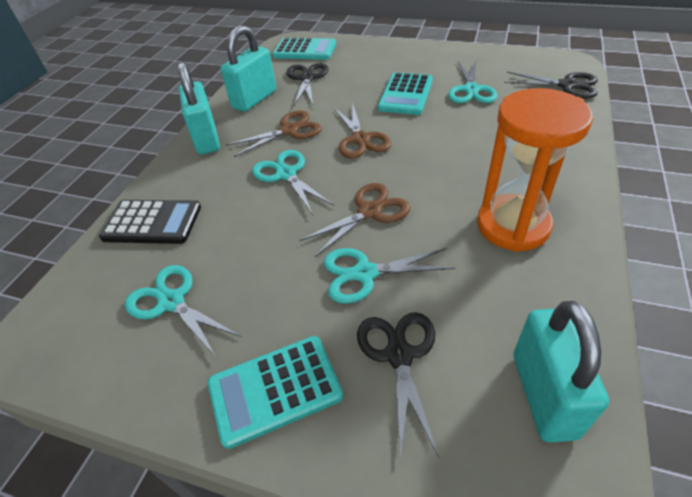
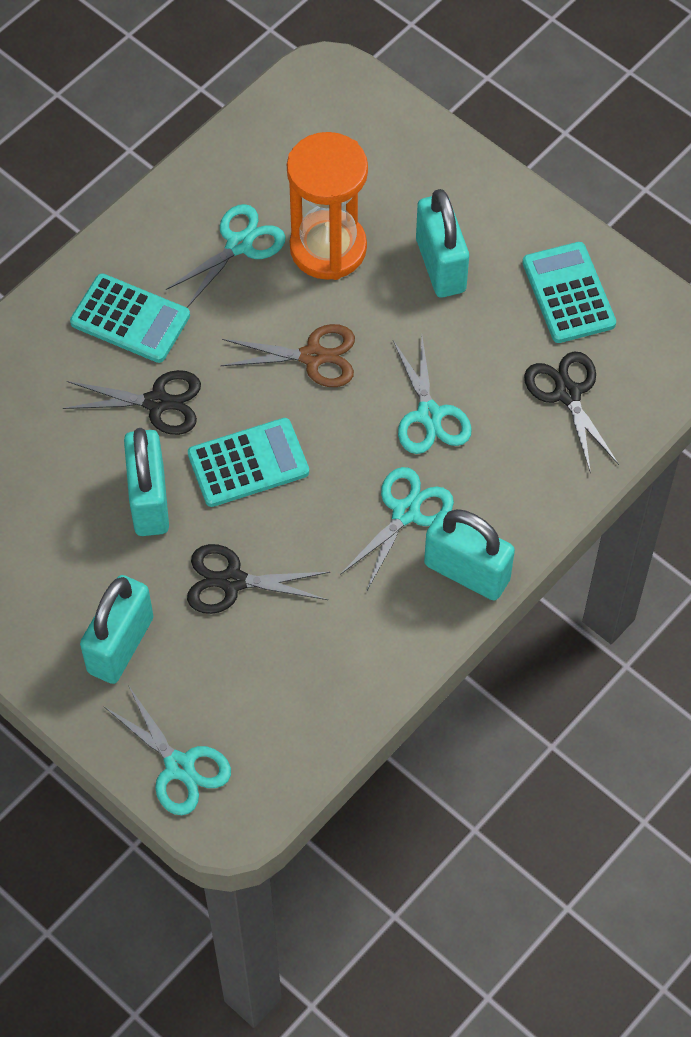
black calculator: 1 -> 0
brown scissors: 3 -> 1
turquoise padlock: 3 -> 4

